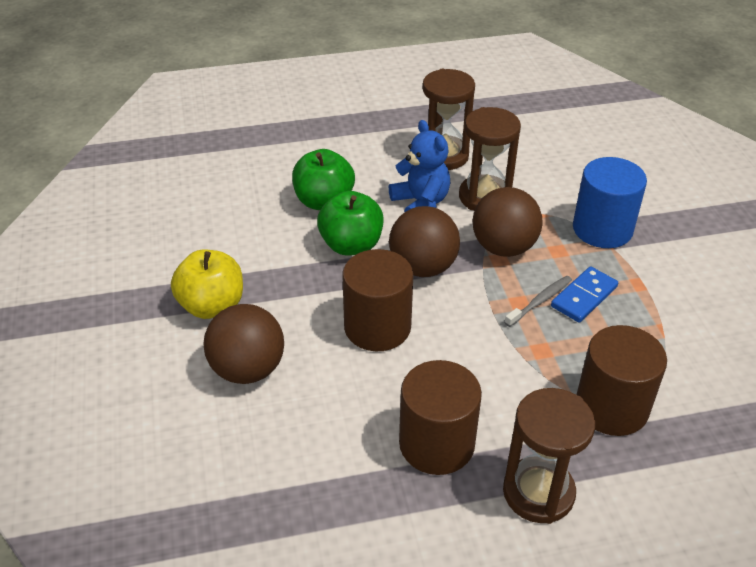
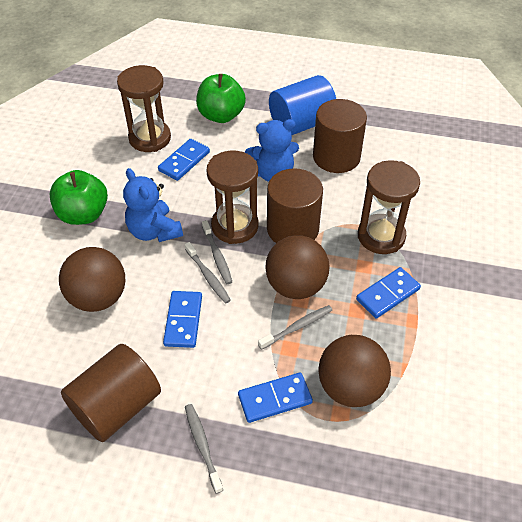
blue domino: 1 -> 4
blue teddy bear: 1 -> 2
grey toothbrush: 1 -> 4
yellow apple: 1 -> 0

